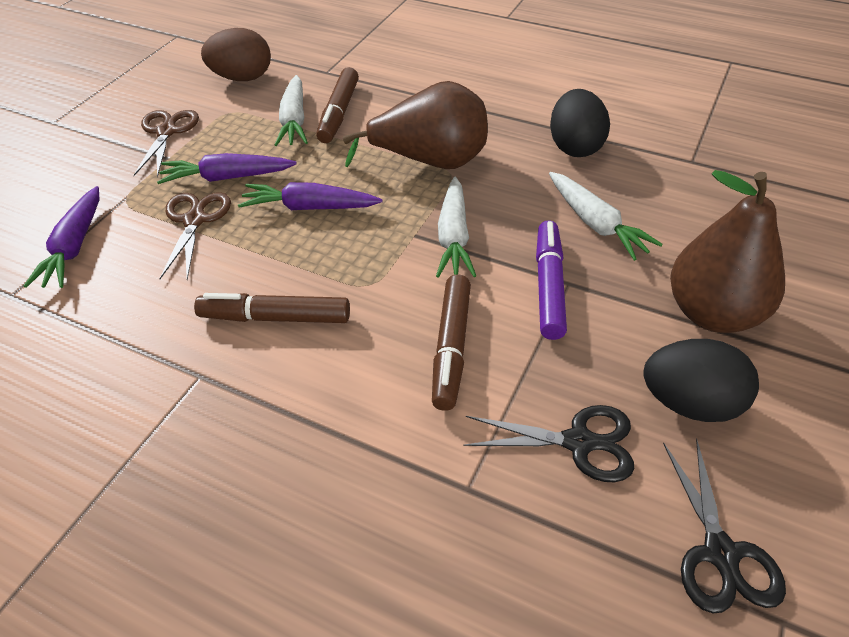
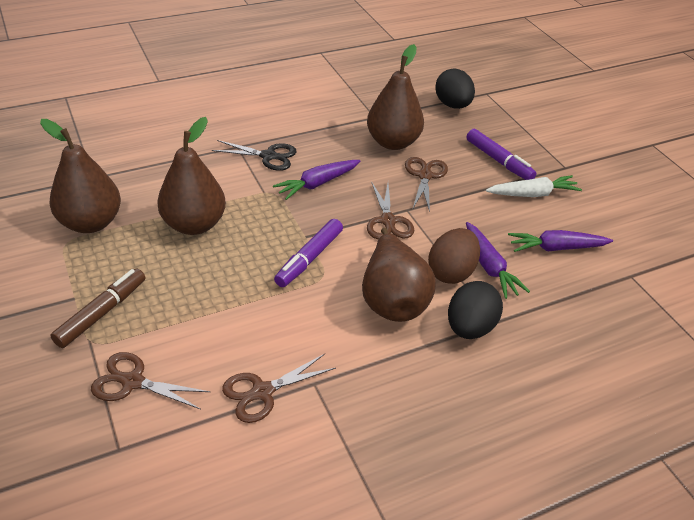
black scissors: 2 -> 1
brown marker: 3 -> 1
brown pear: 2 -> 4
brown scissors: 2 -> 4
purple marker: 1 -> 2
white carrot: 3 -> 1

